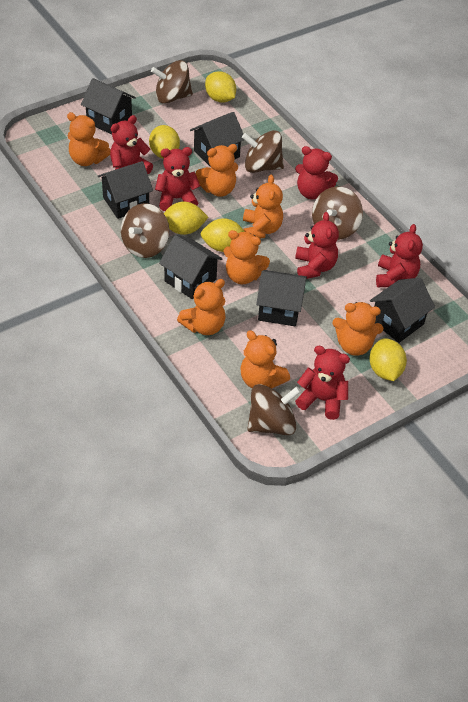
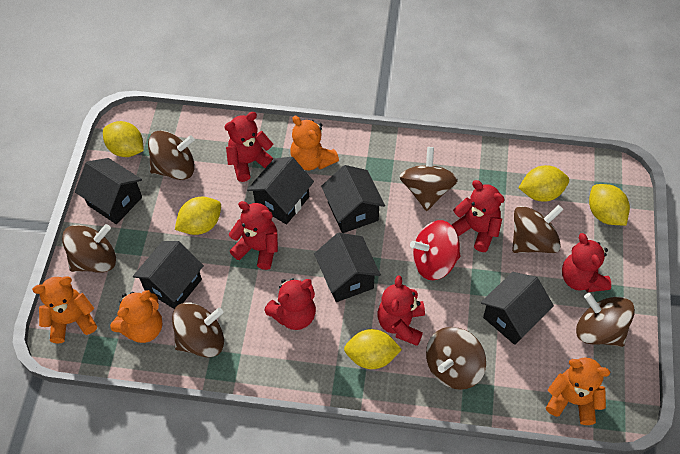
brown spinning top: 5 -> 7
orange teddy bear: 7 -> 4
red spinning top: 0 -> 1

